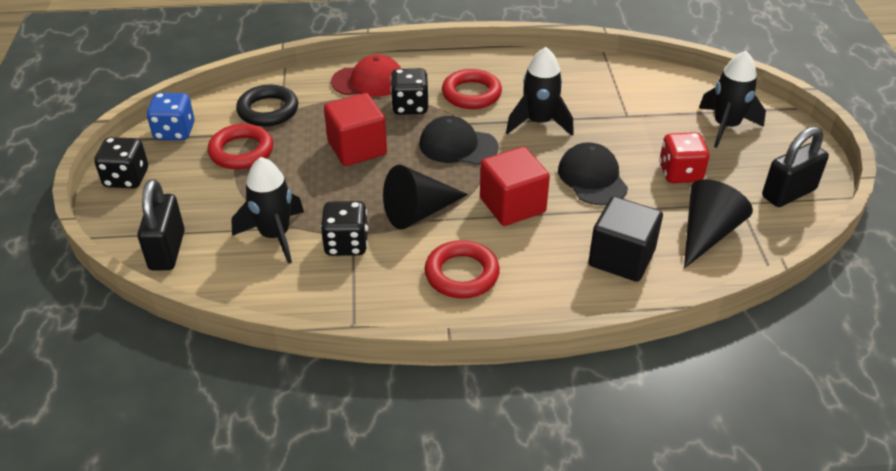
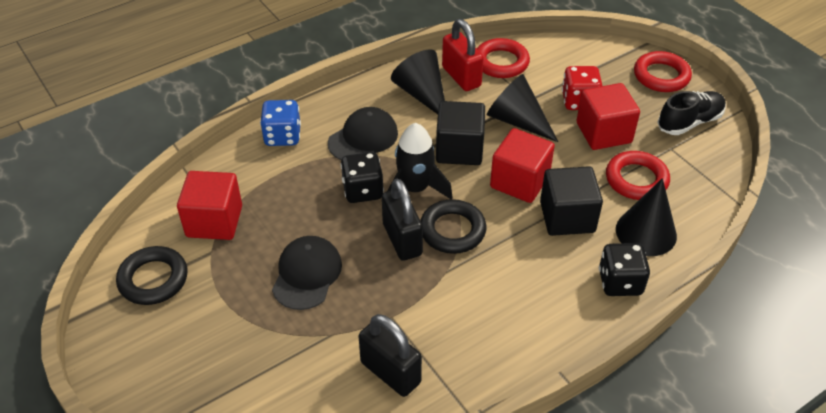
black cone: 2 -> 3
black cube: 1 -> 2
black dice: 3 -> 2
black ring: 1 -> 2
black rocket: 3 -> 1
black shoe: 0 -> 1
red cap: 1 -> 0
red cube: 2 -> 3
red padlock: 0 -> 1

